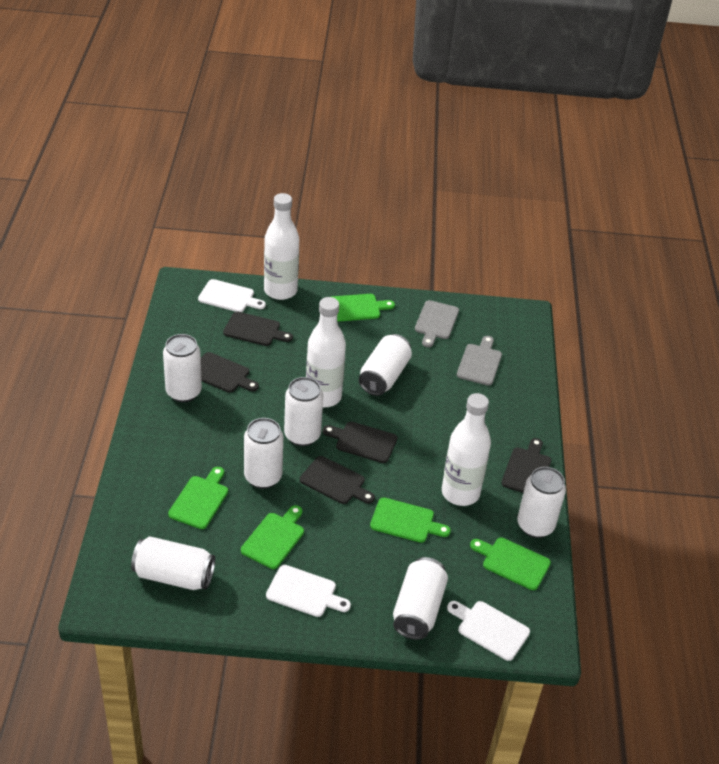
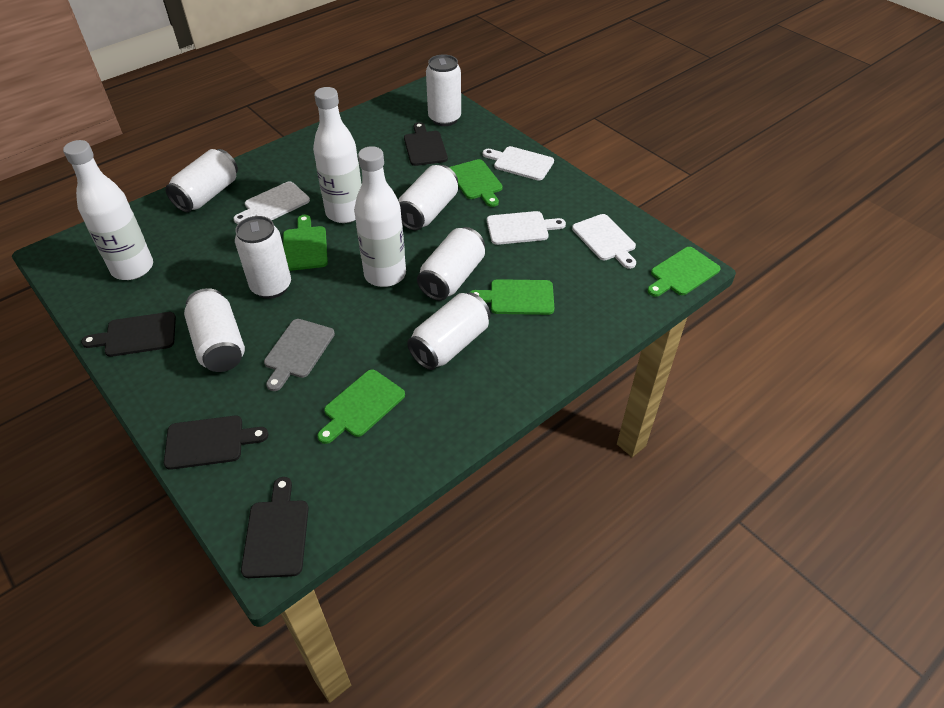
black cutting board: 5 -> 4
grey cutting board: 2 -> 1
white cutting board: 3 -> 4

